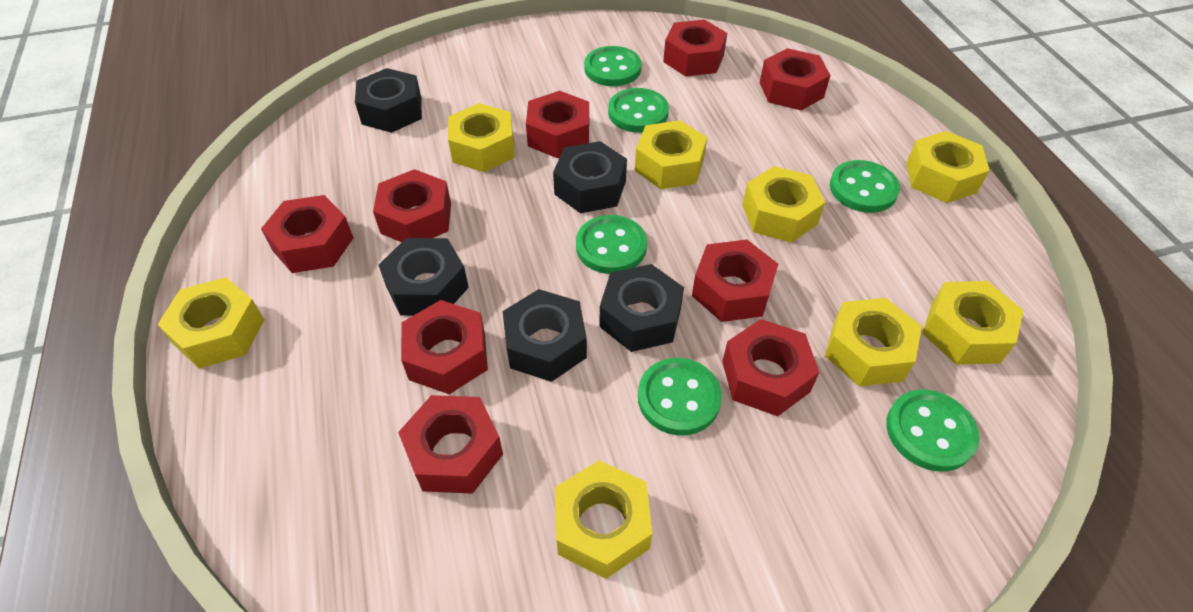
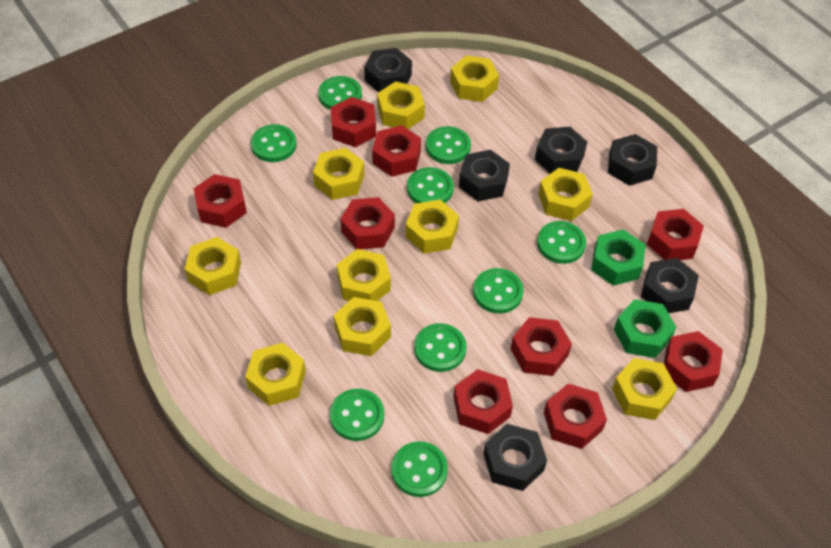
black nut: 5 -> 6
green button: 6 -> 9
green nut: 0 -> 2
yellow nut: 8 -> 10

